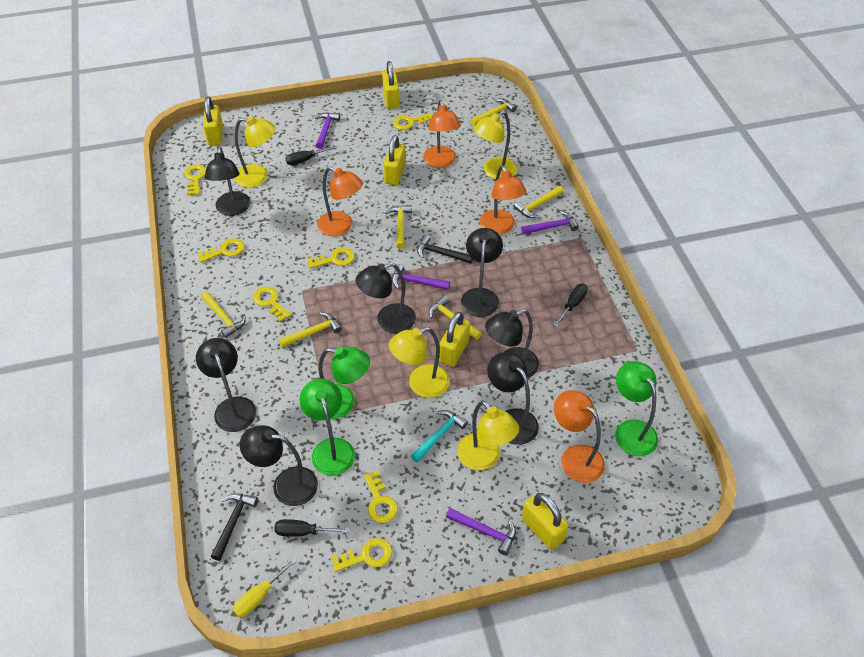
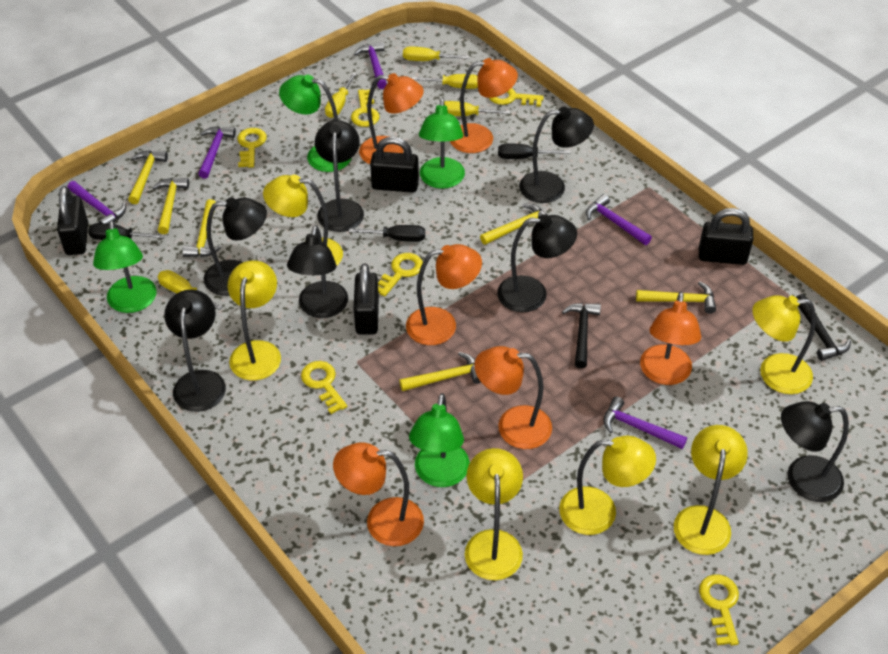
black padlock: 0 -> 4
green lamp: 3 -> 4
orange lamp: 4 -> 6
purple hammer: 4 -> 5
turquoise hammer: 1 -> 0
yellow key: 7 -> 6
yellow lamp: 4 -> 6
yellow padlock: 5 -> 0
yellow screwdriver: 1 -> 5

